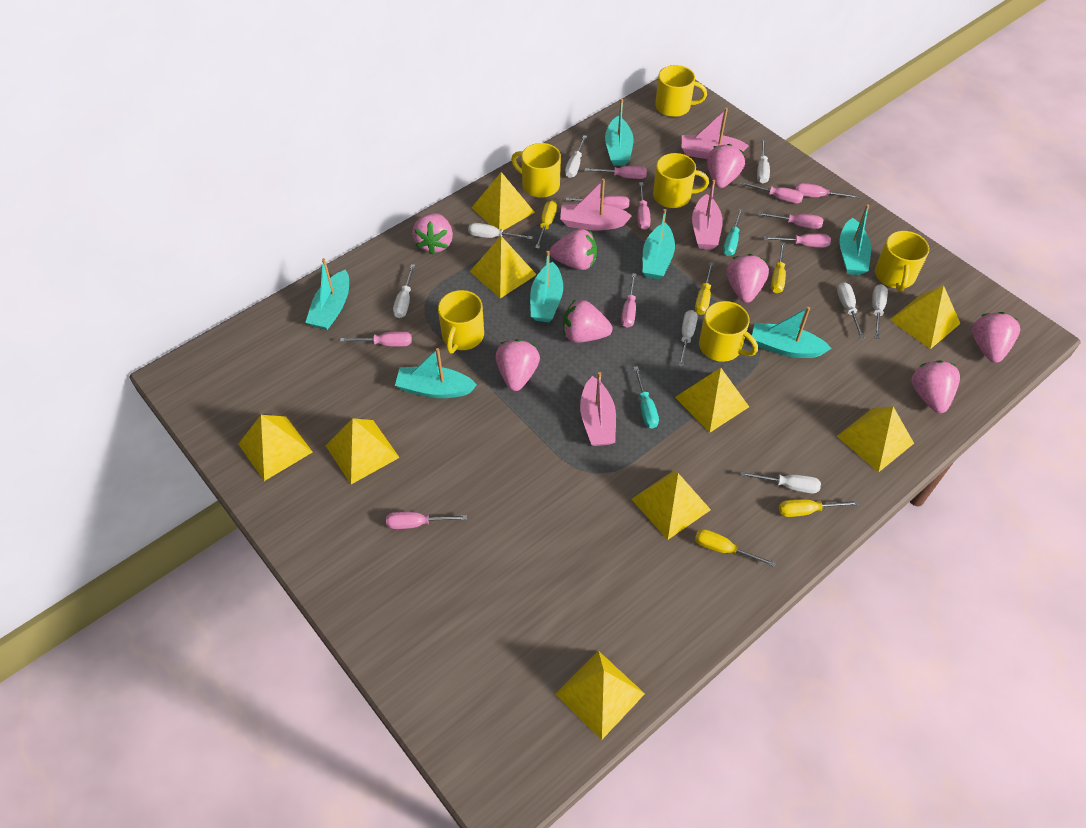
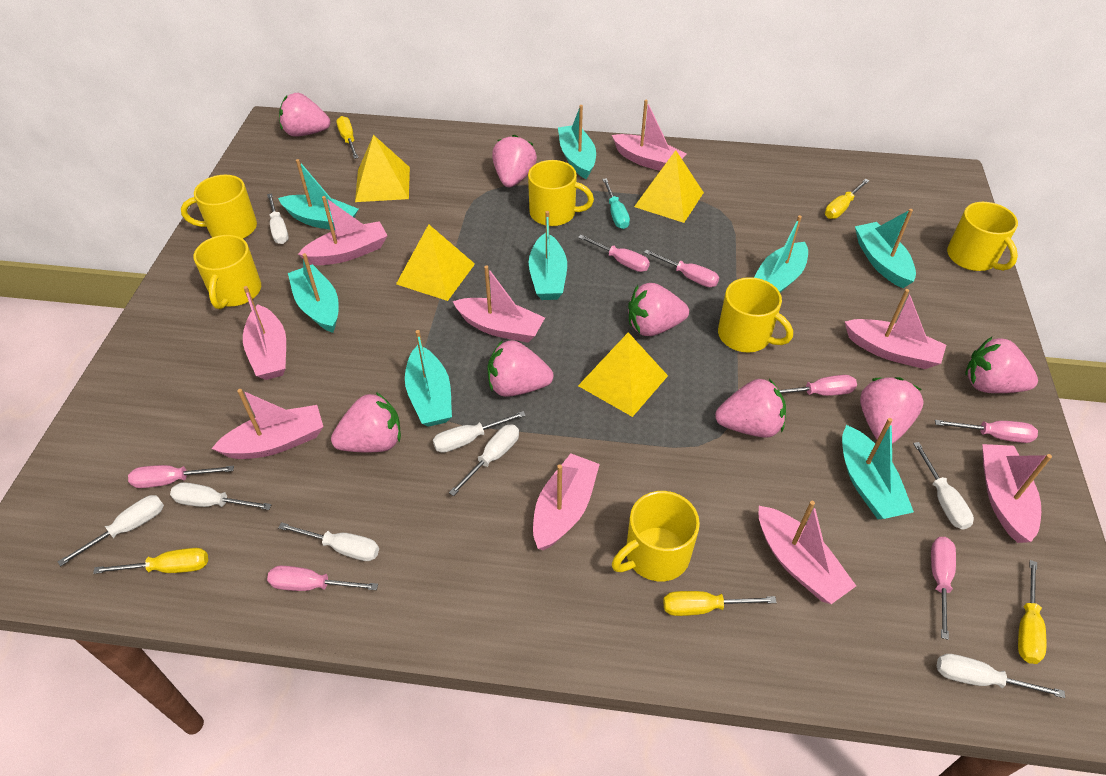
pink boat: 4 -> 9
pink screwdriver: 10 -> 7
turquoise boat: 7 -> 8
turquoise screwdriver: 2 -> 1
yellow pyramid: 9 -> 4

